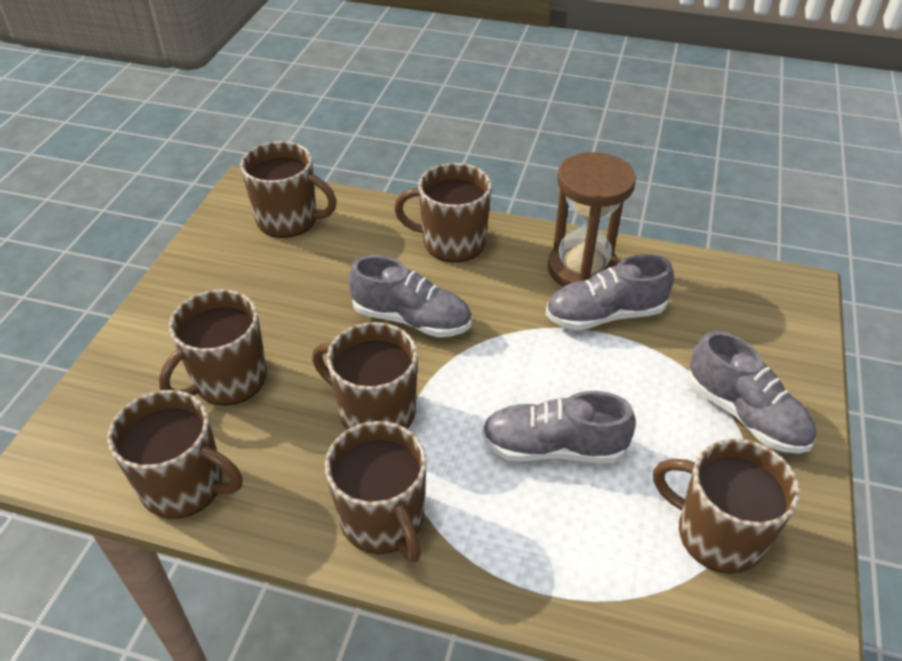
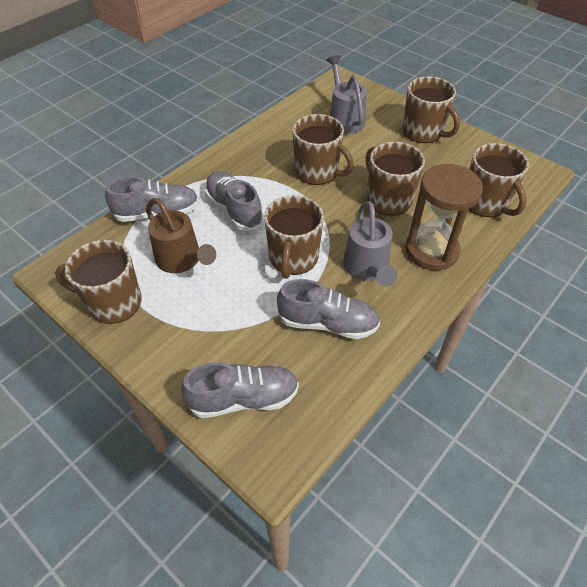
brown mug: 7 -> 6
brown watering can: 0 -> 1
grey watering can: 0 -> 2

